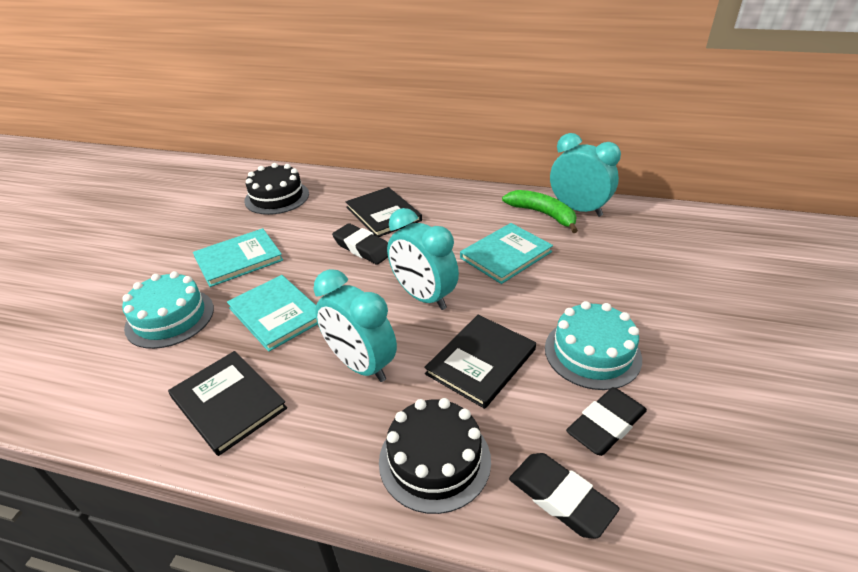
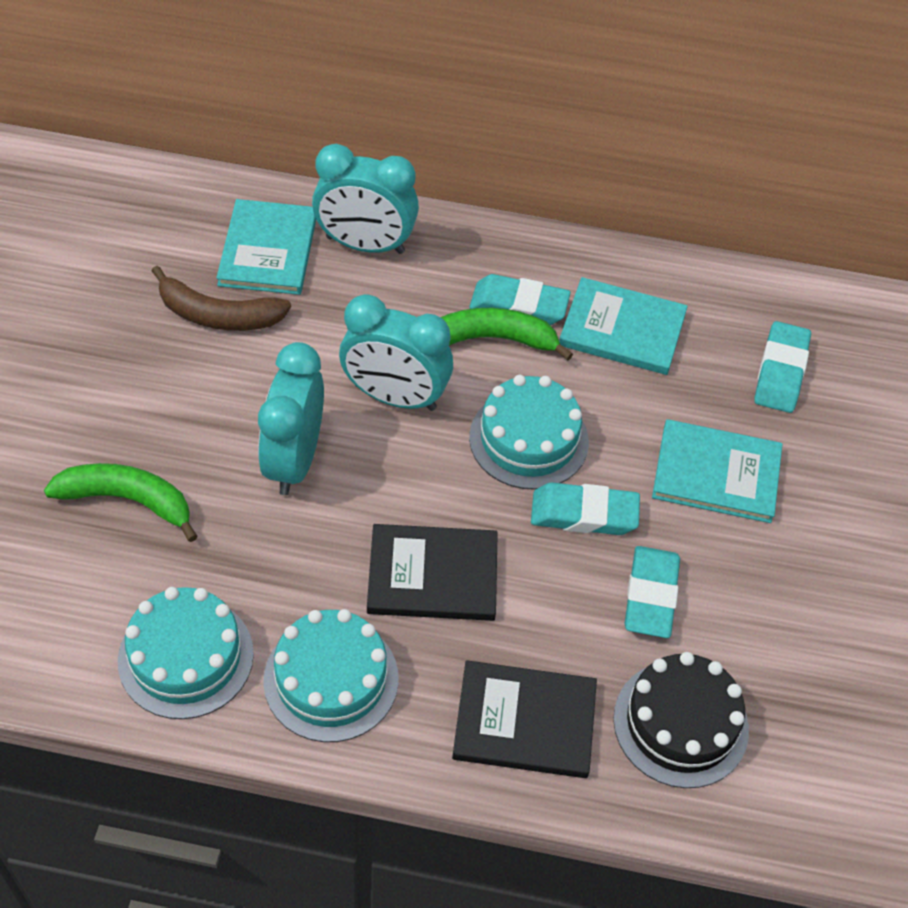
black book: 3 -> 2
black cake: 2 -> 1
black eraser: 3 -> 0
brown banana: 0 -> 1
green banana: 1 -> 2
turquoise cake: 2 -> 3
turquoise eraser: 0 -> 4

